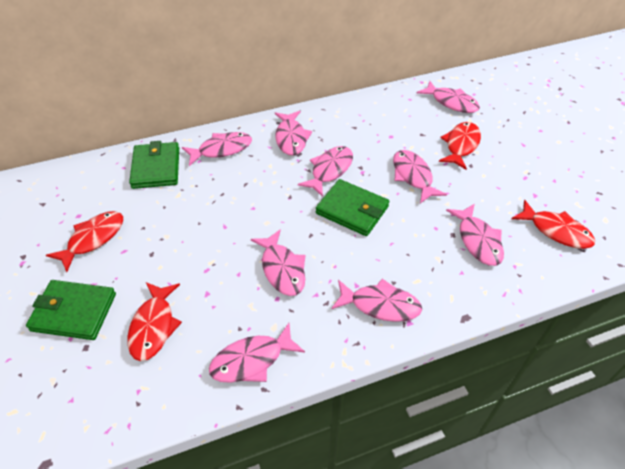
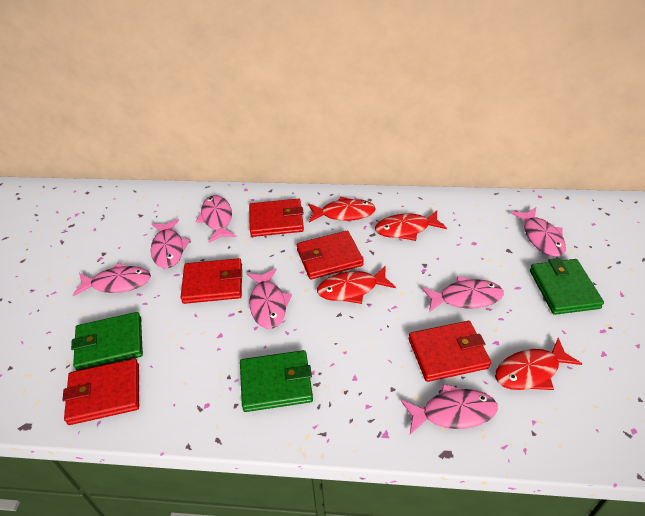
pink fish: 9 -> 7
red wallet: 0 -> 5

